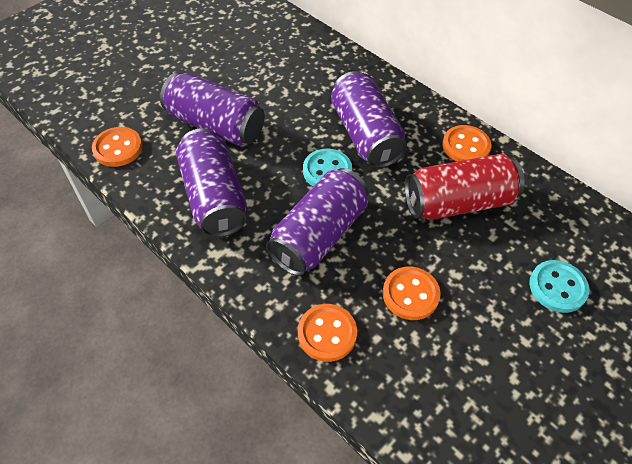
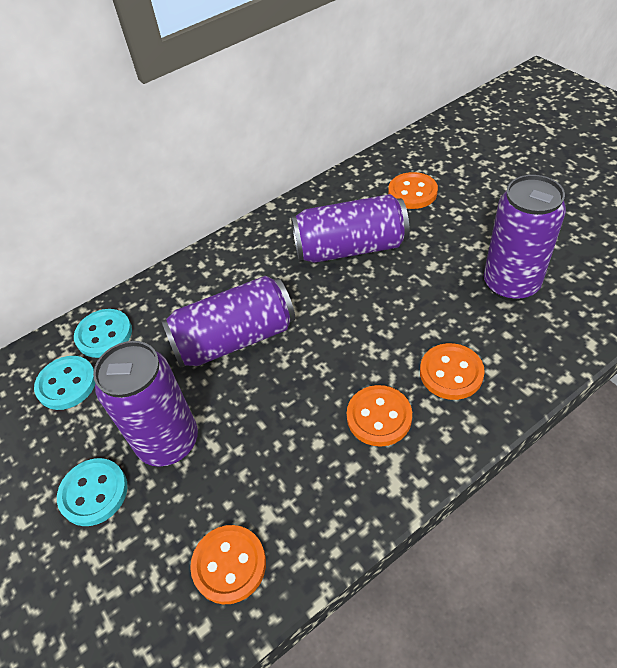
red can: 1 -> 0
turquoise button: 2 -> 3

